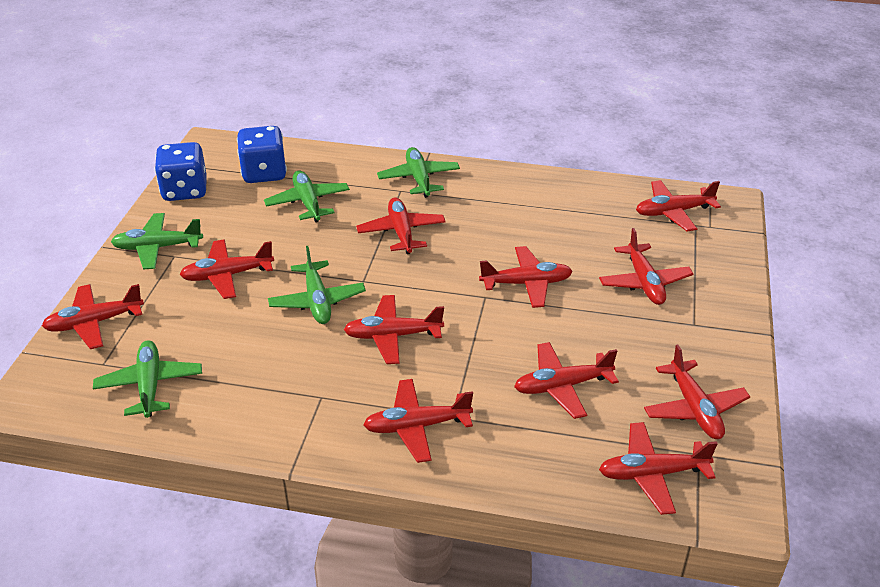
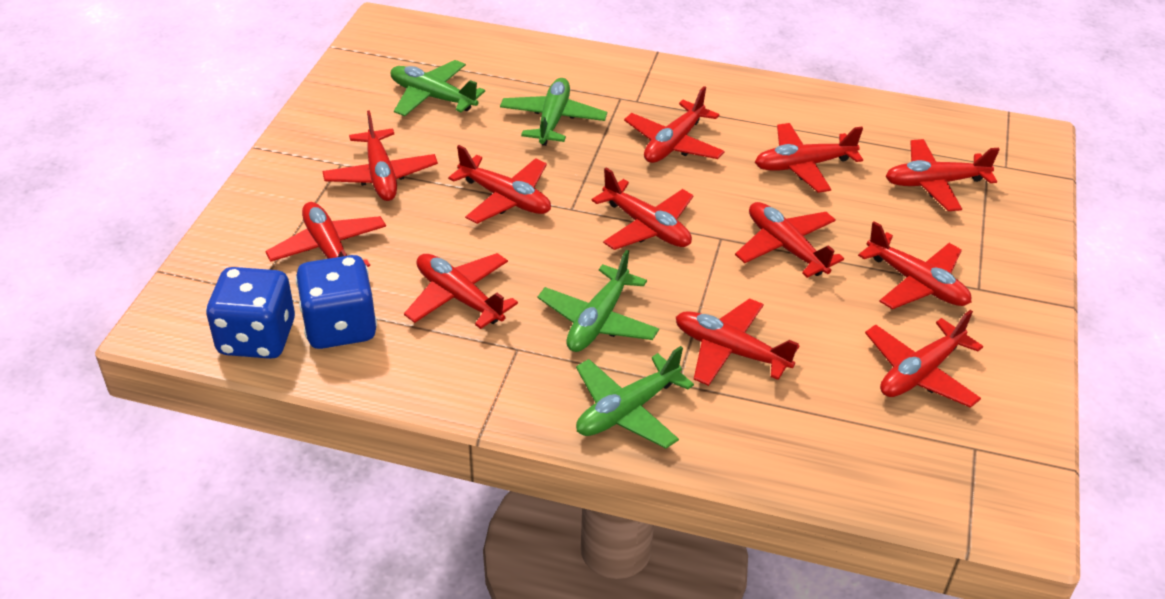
green plane: 5 -> 4
red plane: 11 -> 12

